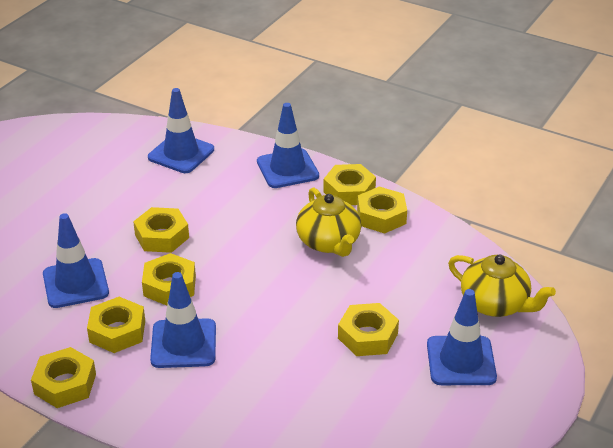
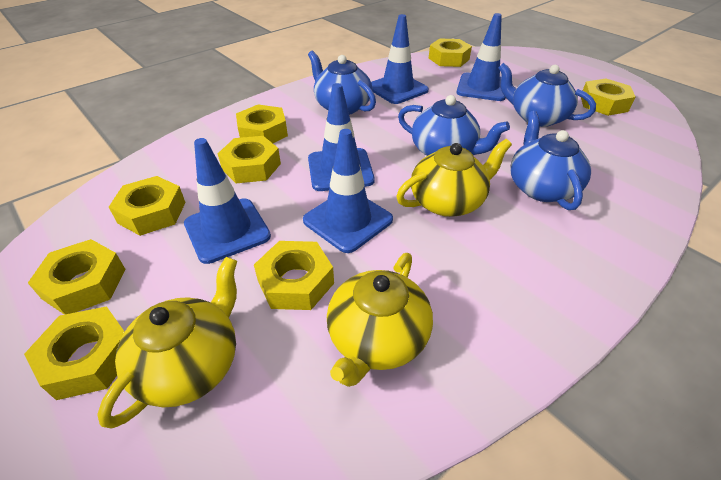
blue teapot: 0 -> 4
yellow nut: 7 -> 8
yellow teapot: 2 -> 3

